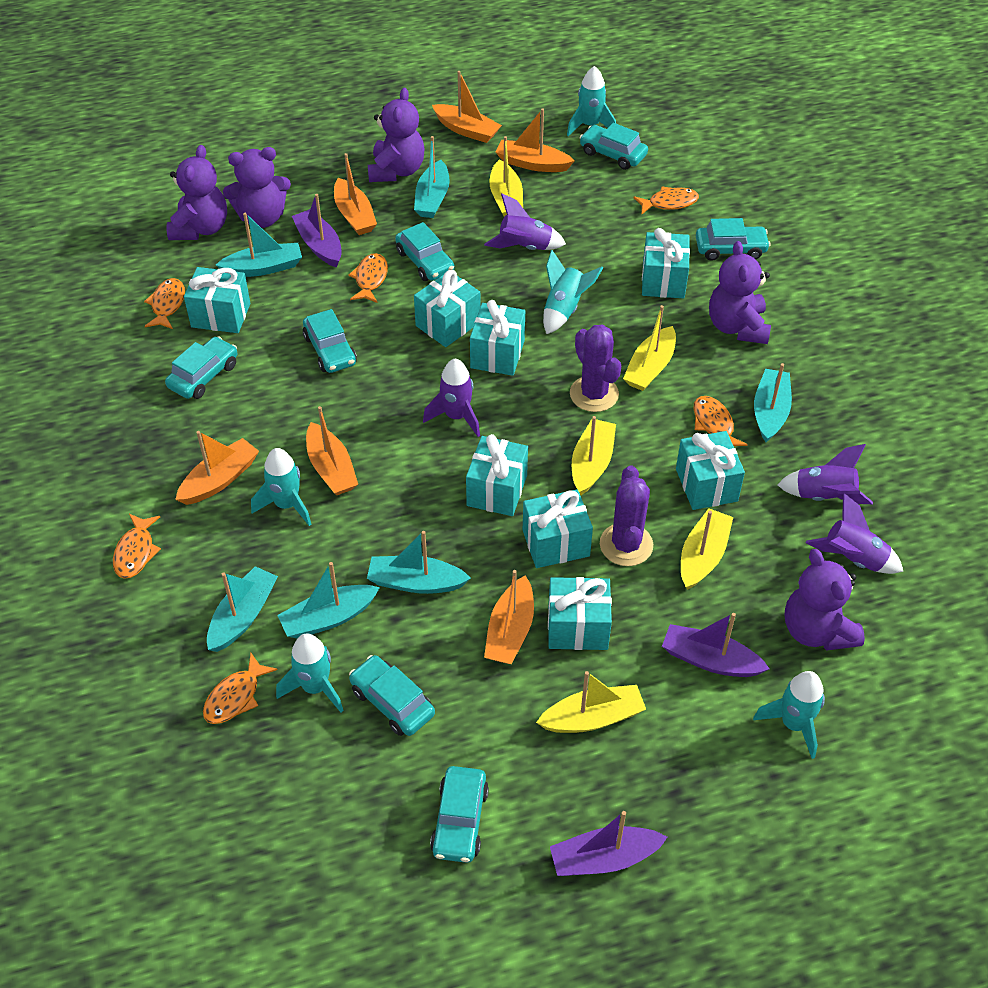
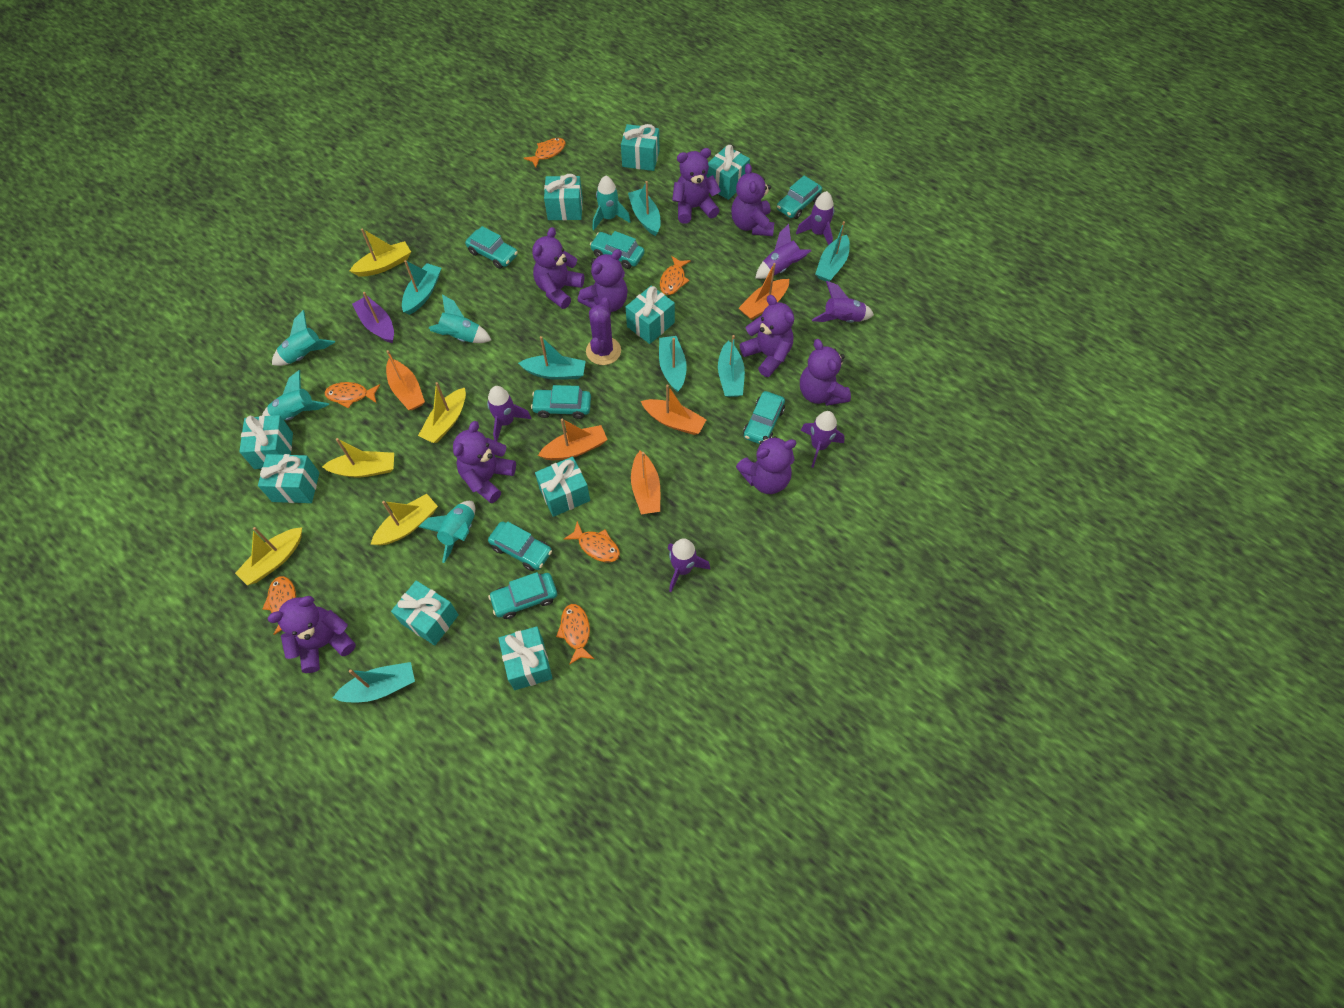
orange boat: 6 -> 5
purple boat: 3 -> 1
purple cactus: 2 -> 1
purple rocket: 4 -> 6
purple teddy bear: 5 -> 9
turquoise boat: 6 -> 7
turquoise gift: 8 -> 9

